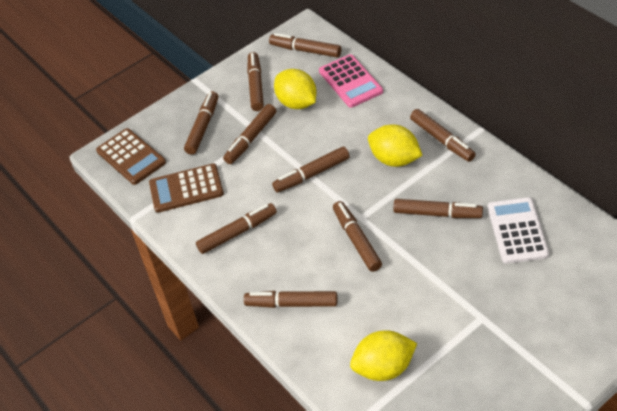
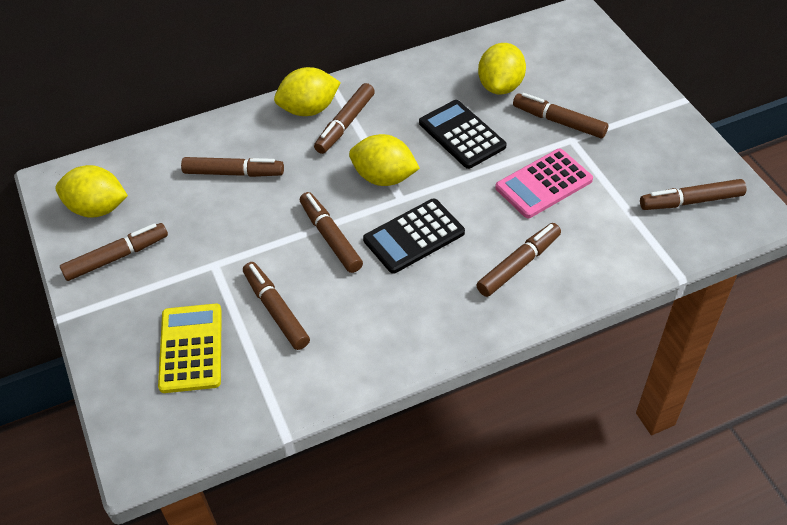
black calculator: 0 -> 2
brown calculator: 2 -> 0
brown marker: 10 -> 8
white calculator: 1 -> 0
yellow calculator: 0 -> 1
yellow lemon: 3 -> 4

